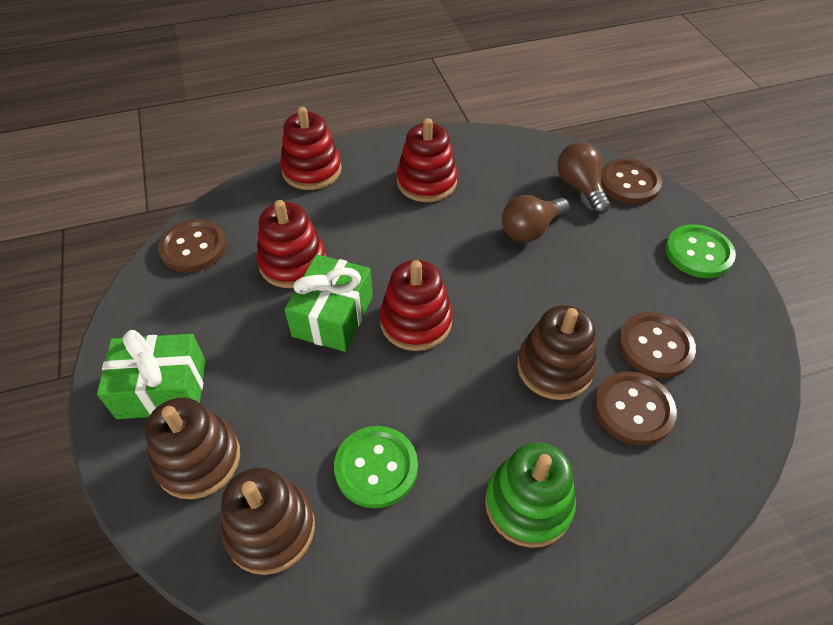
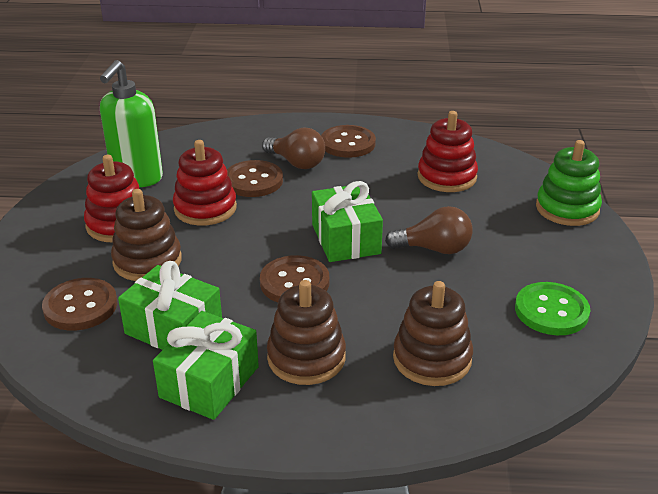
green button: 2 -> 1
green gift: 2 -> 3
green soap dispenser: 0 -> 1
red stacking toy: 4 -> 3

